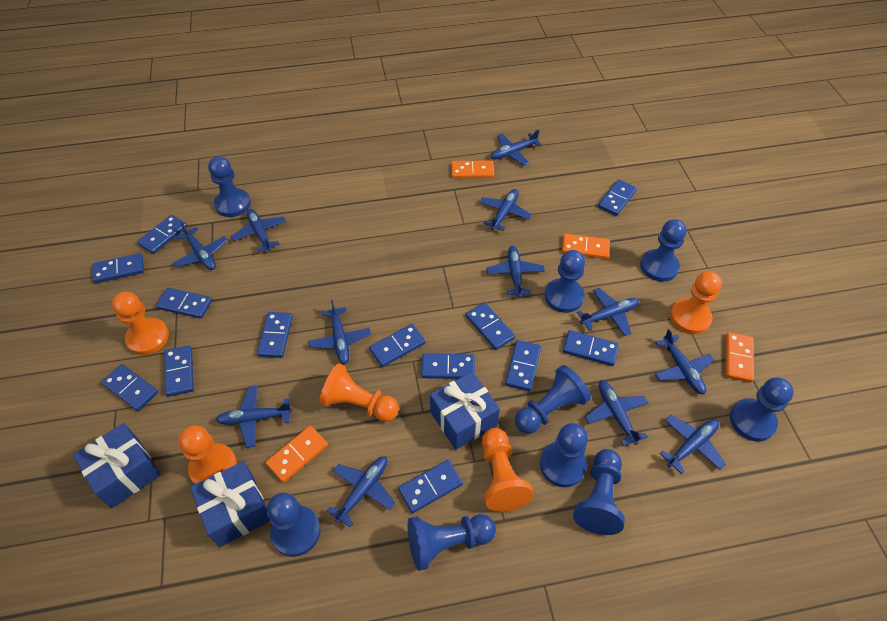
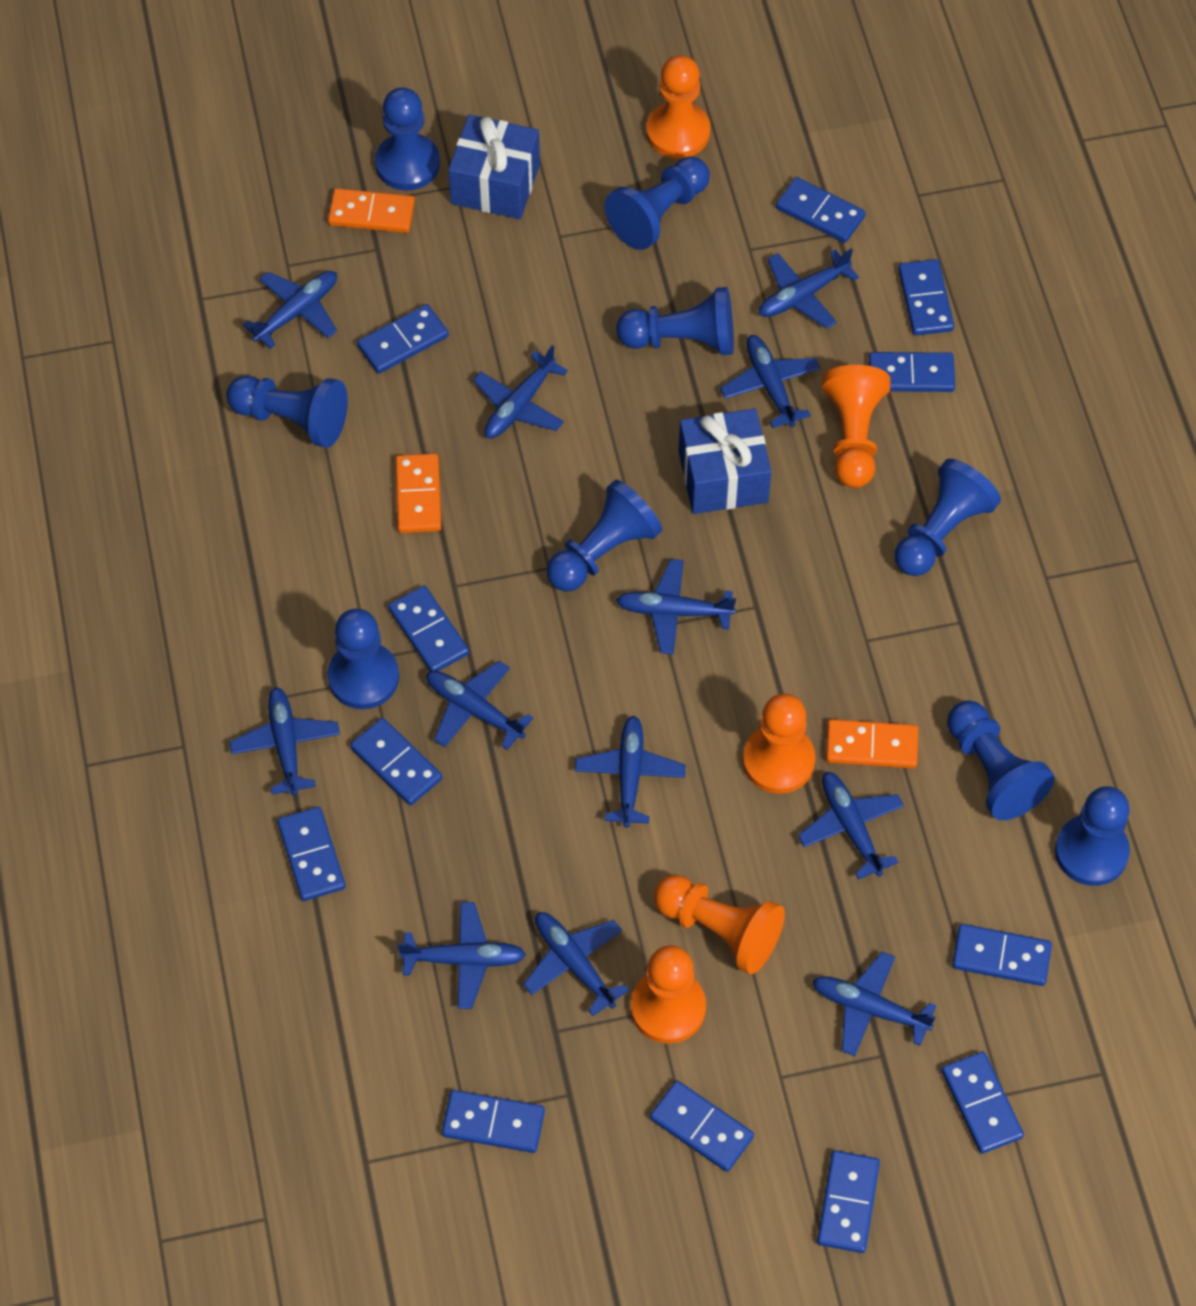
blue domino: 13 -> 12
blue gift: 3 -> 2
orange domino: 4 -> 3

